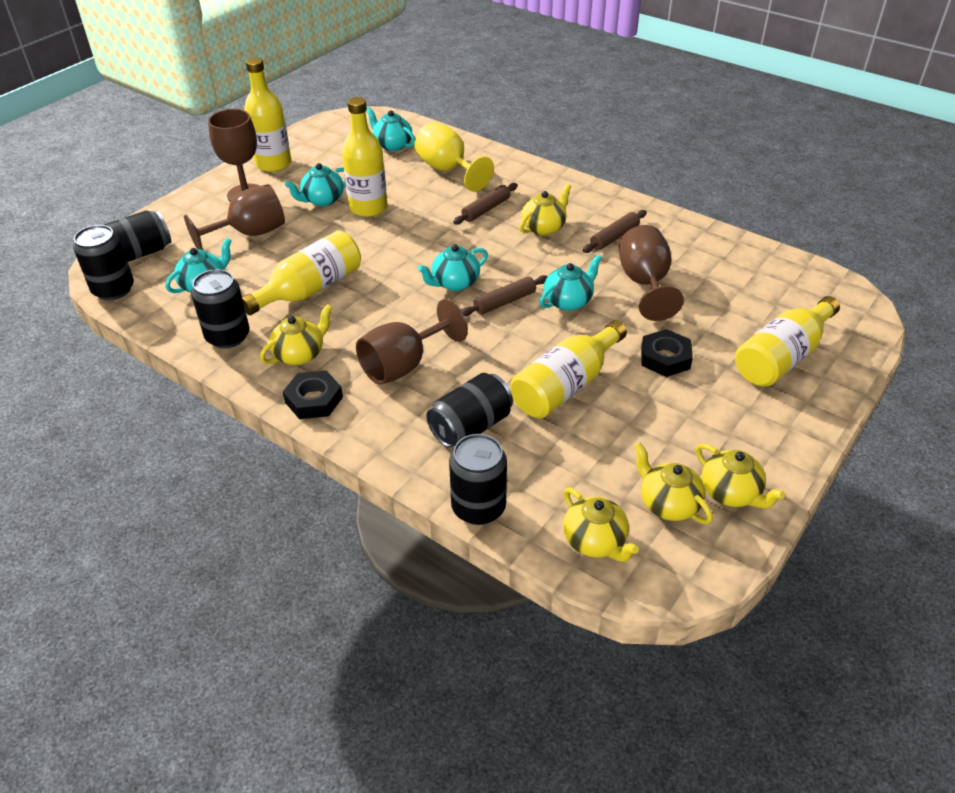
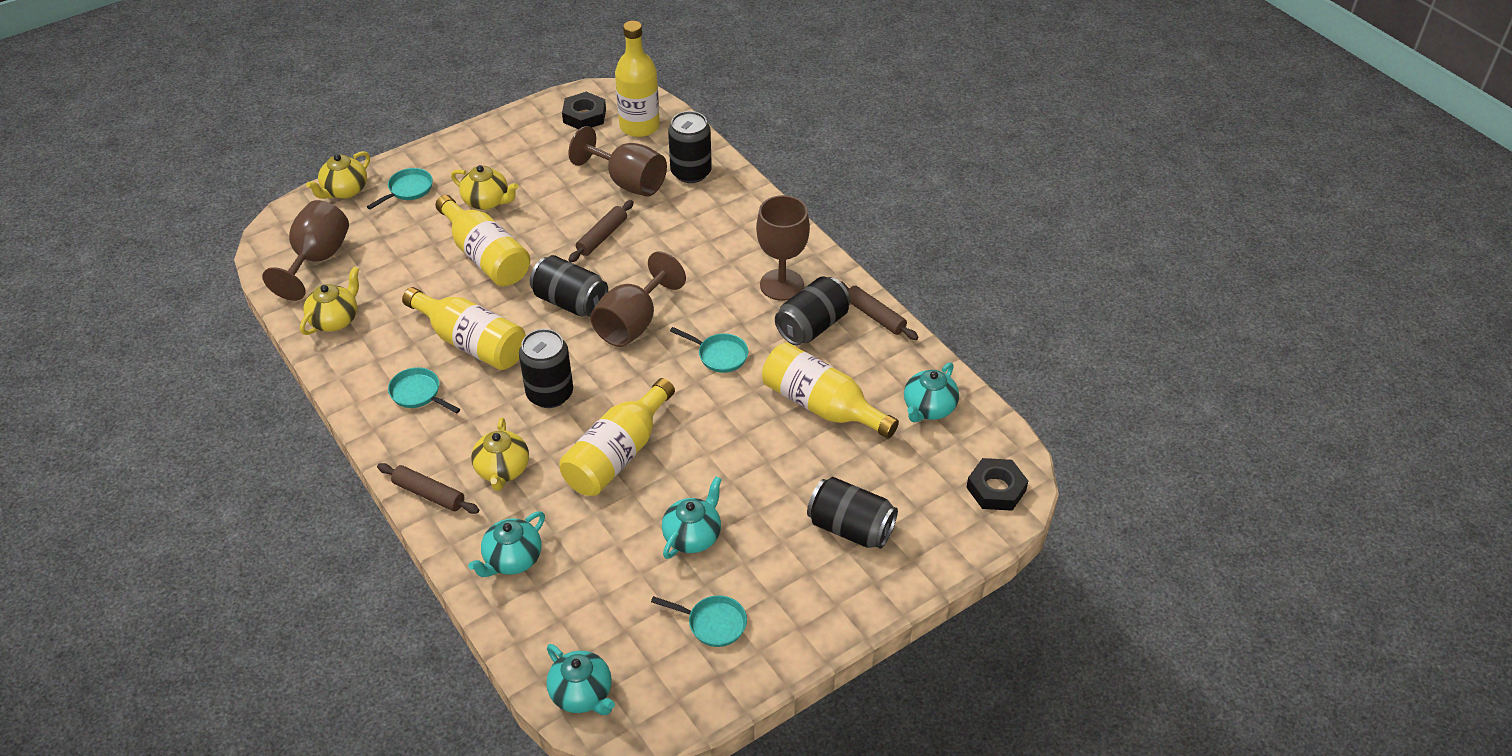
turquoise pan: 0 -> 4
turquoise teapot: 5 -> 4
yellow goblet: 1 -> 0
yellow teapot: 5 -> 4

